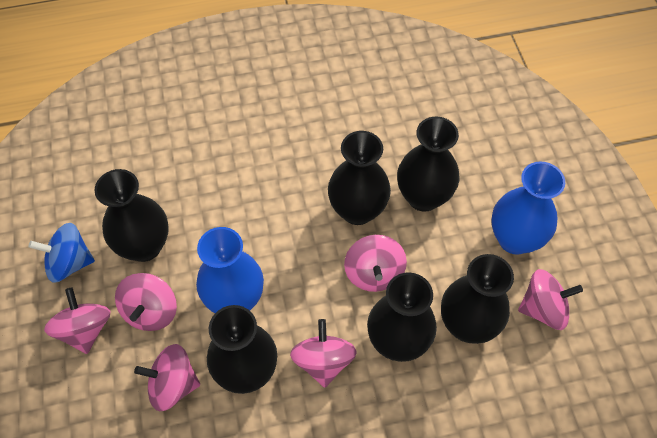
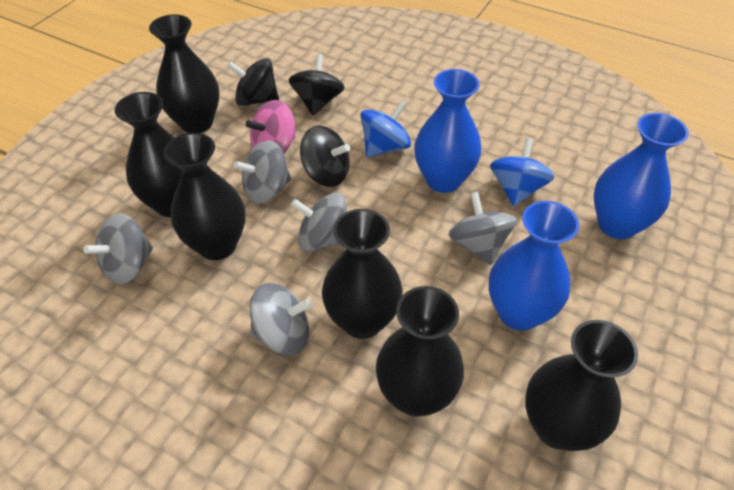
black spinning top: 0 -> 3
blue spinning top: 1 -> 2
blue vase: 2 -> 3
grey spinning top: 0 -> 5
pink spinning top: 6 -> 1

